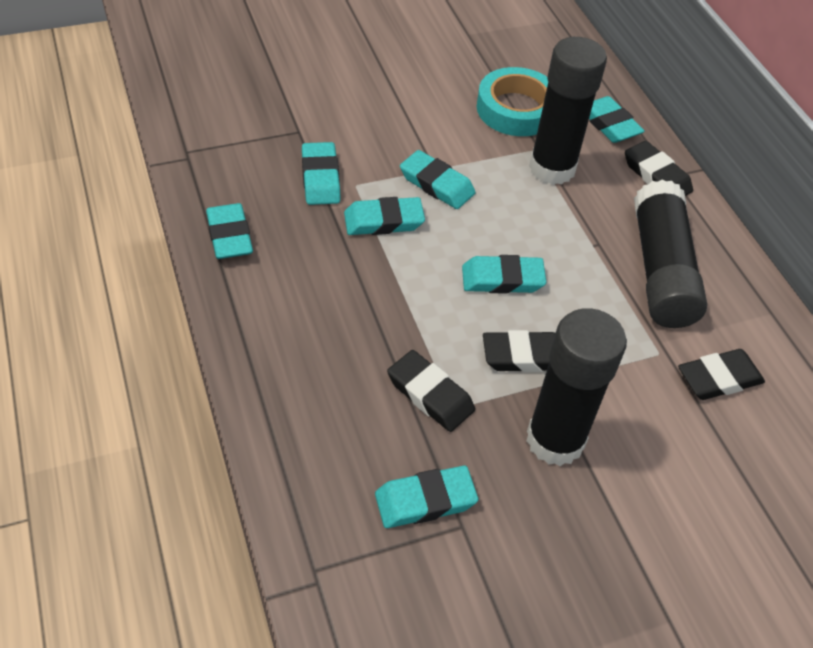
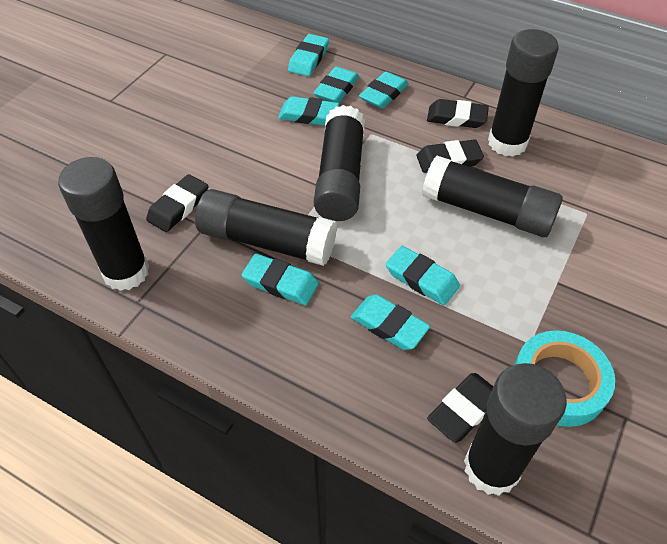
black glue stick: 3 -> 6

